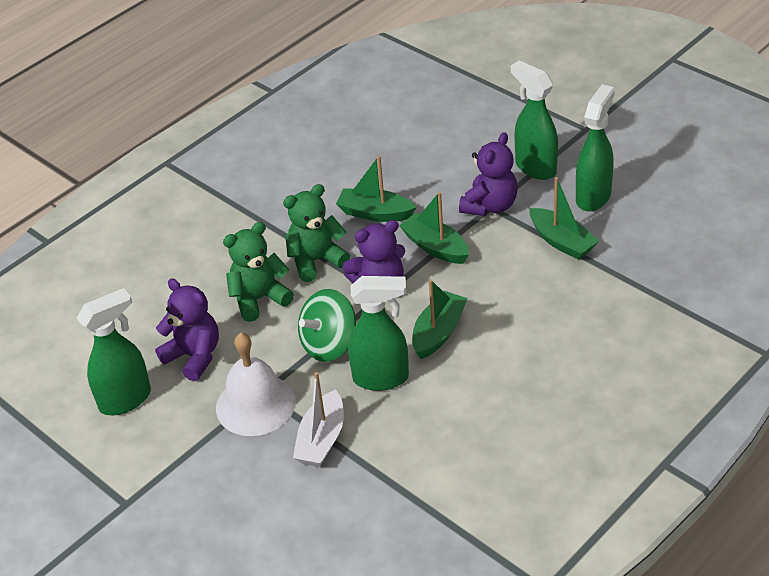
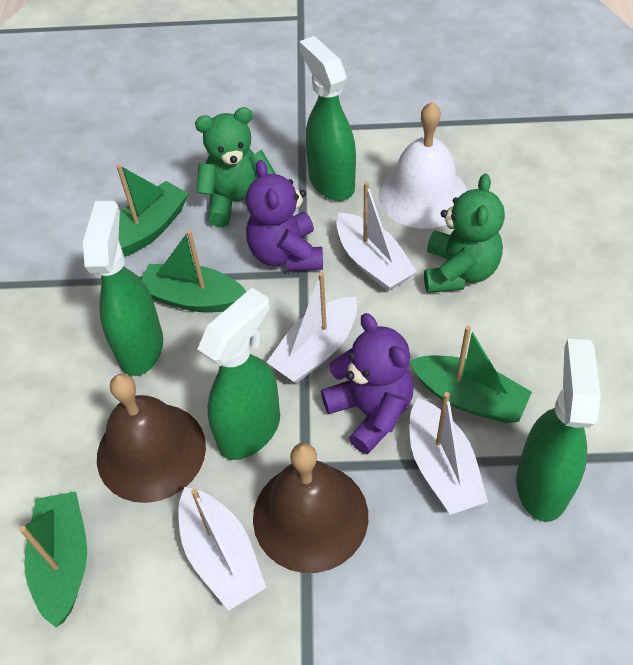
brown bell: 0 -> 2
green spinning top: 1 -> 0
purple teddy bear: 3 -> 2
white boat: 1 -> 4

